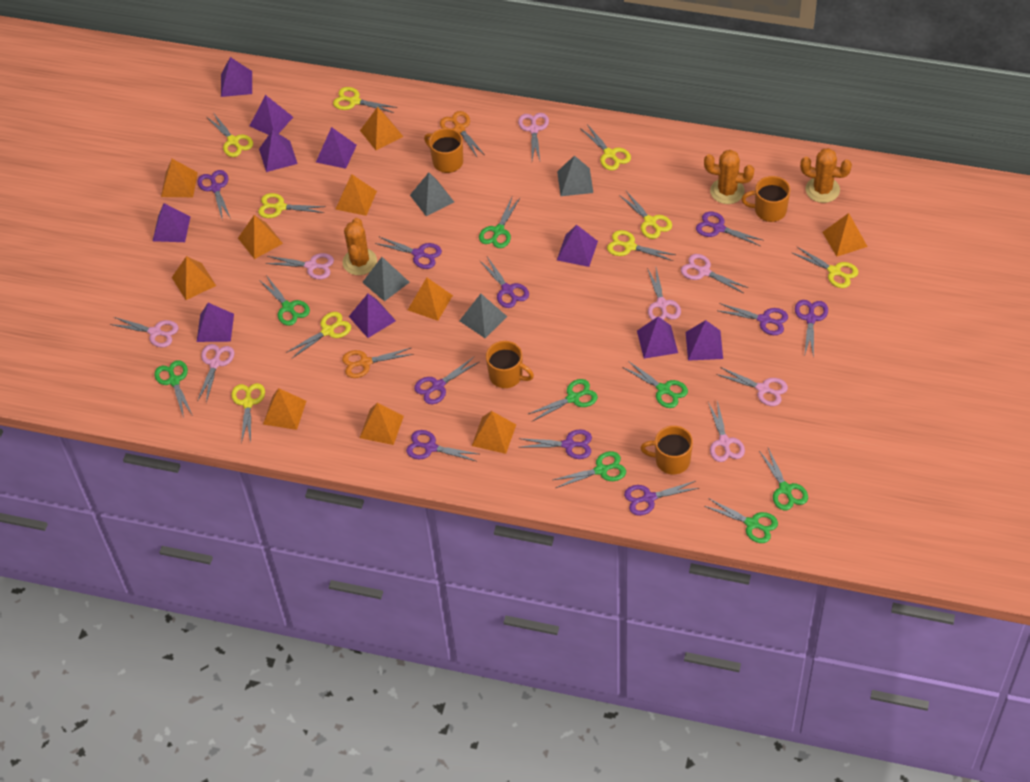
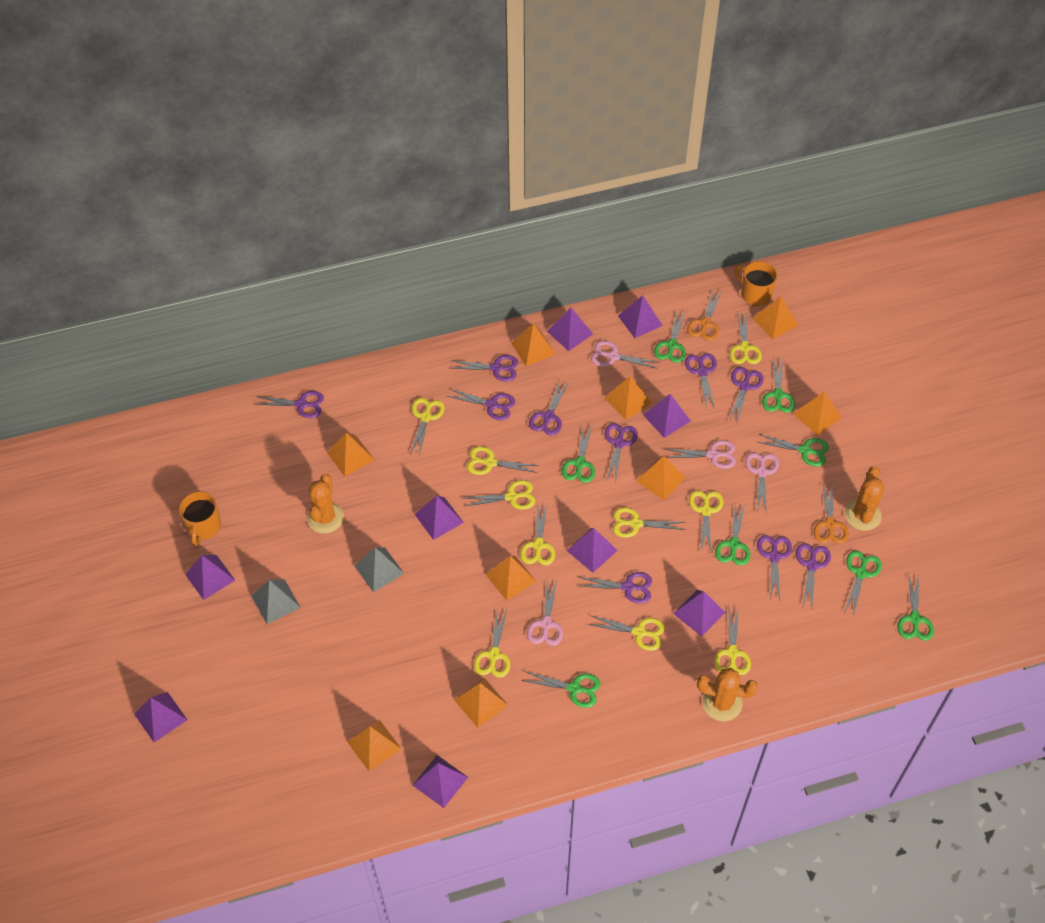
grey pyramid: 4 -> 2
orange mug: 4 -> 2
orange pyramid: 10 -> 9
pink scissors: 8 -> 4
purple pyramid: 10 -> 9
yellow scissors: 9 -> 10

